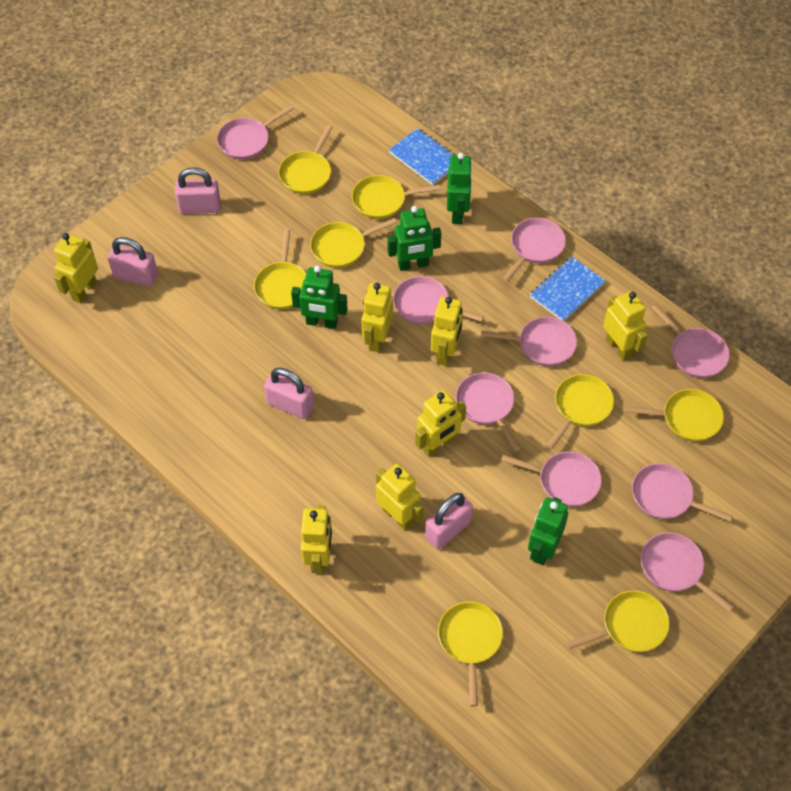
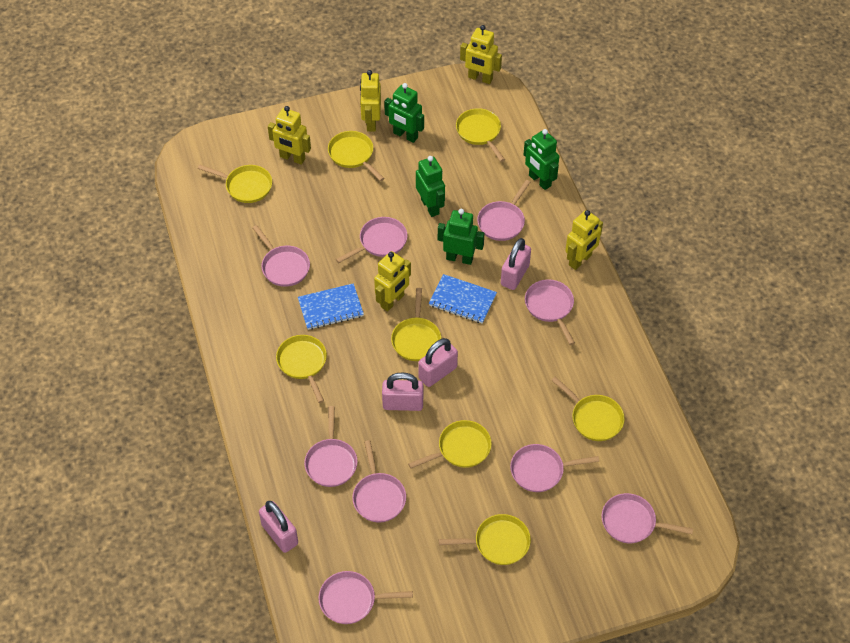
yellow robot: 7 -> 5

